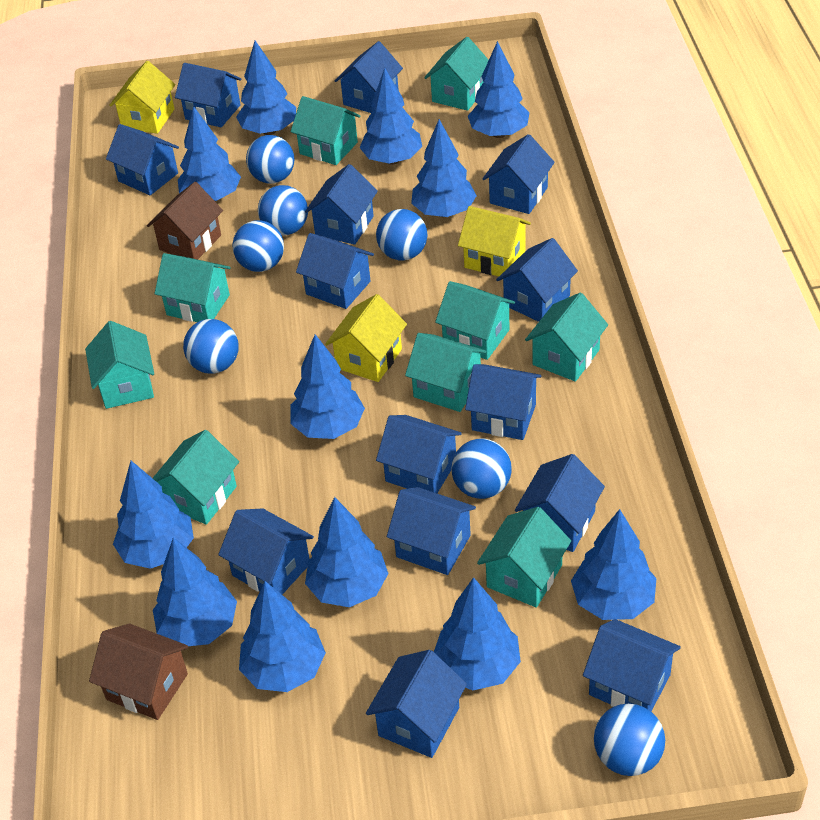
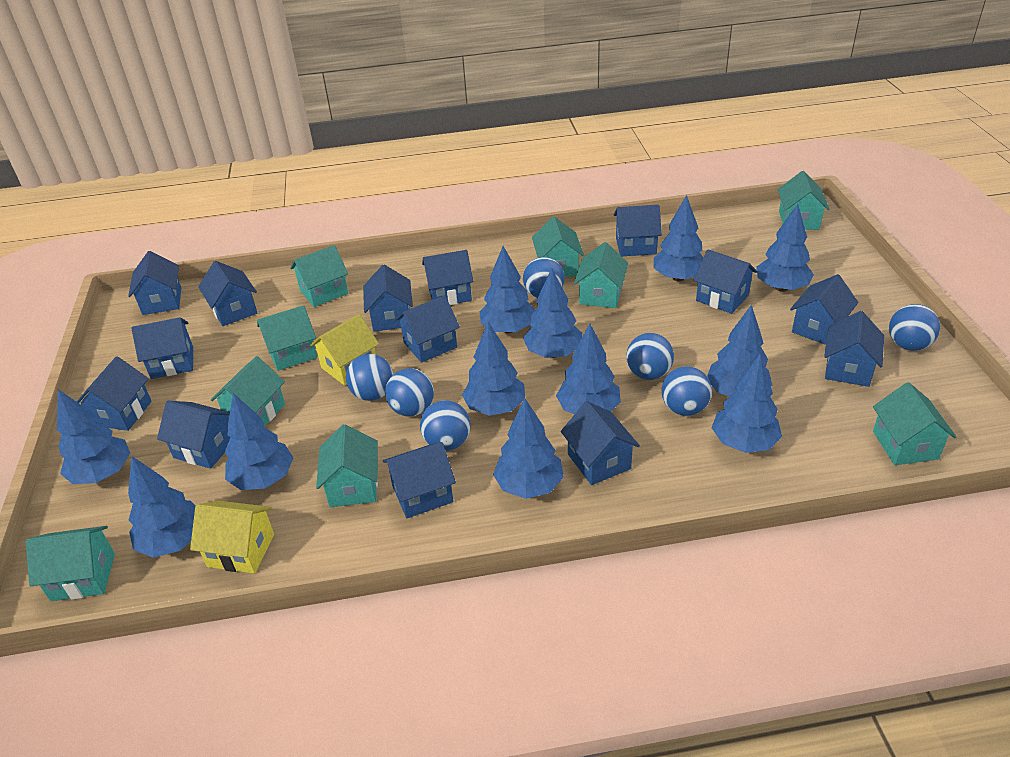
brown house: 2 -> 0
yellow house: 3 -> 2

